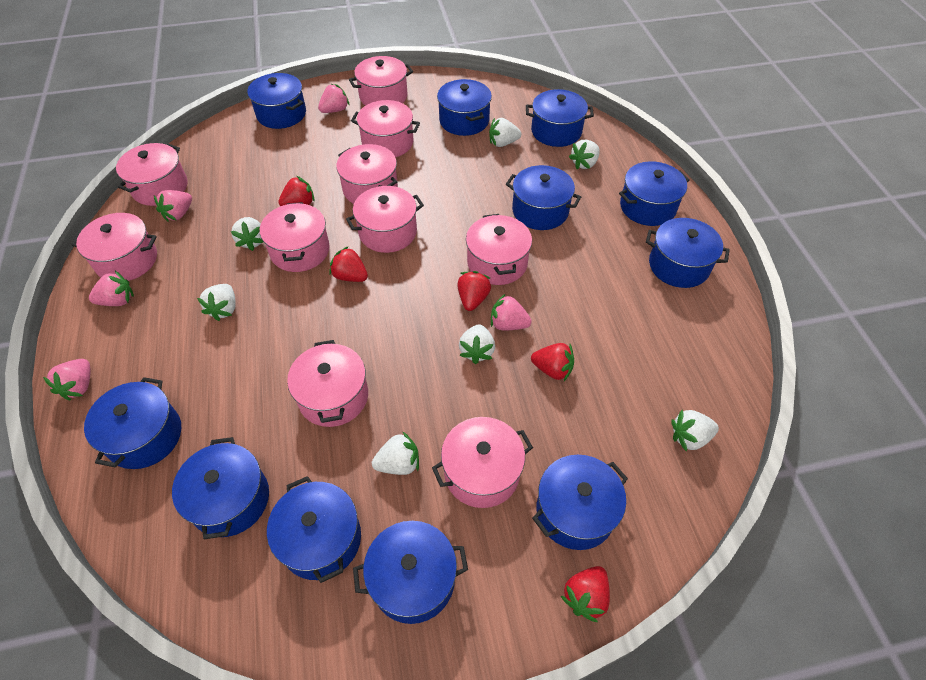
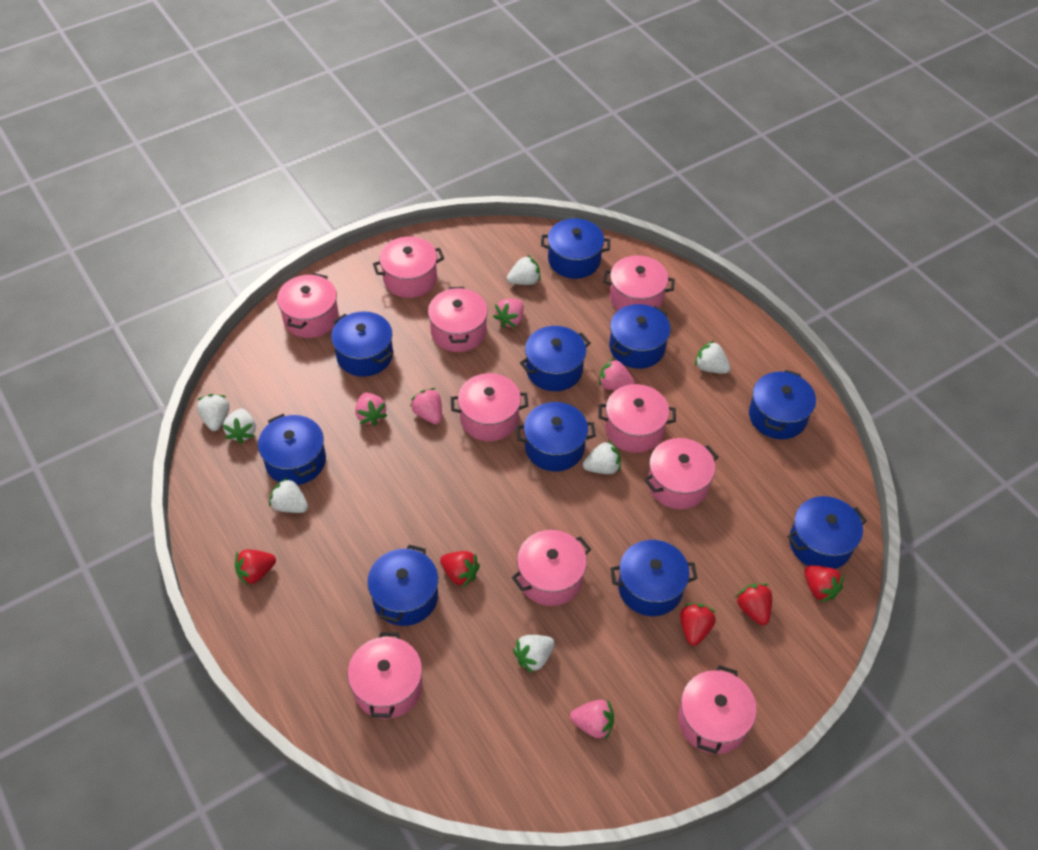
blue pot: 11 -> 10

